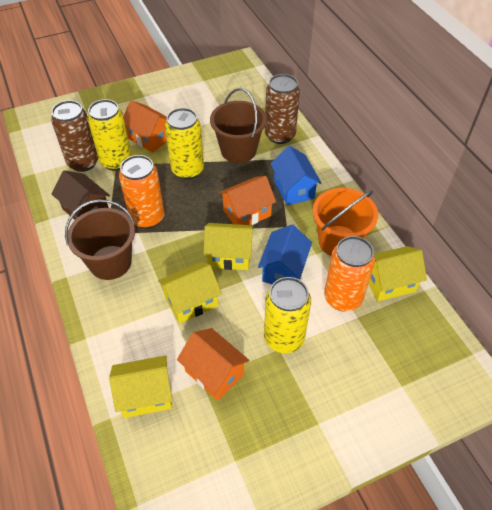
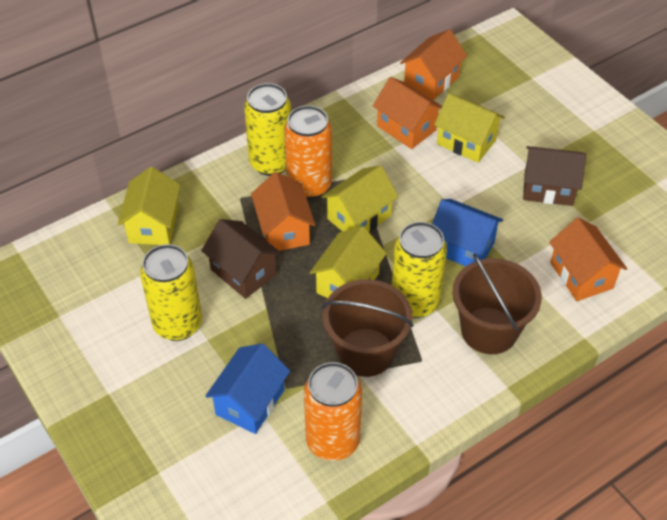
brown can: 2 -> 0
brown house: 1 -> 2
orange bucket: 1 -> 0
orange house: 3 -> 4

